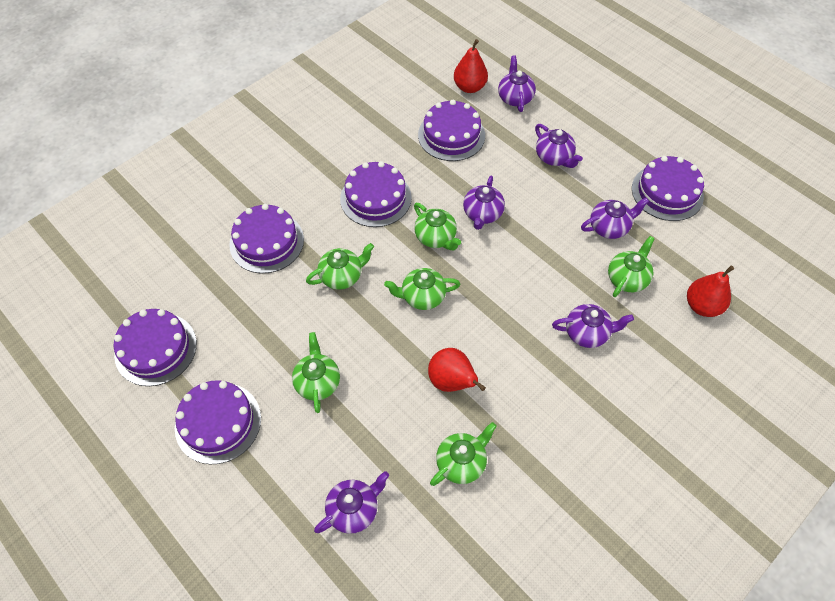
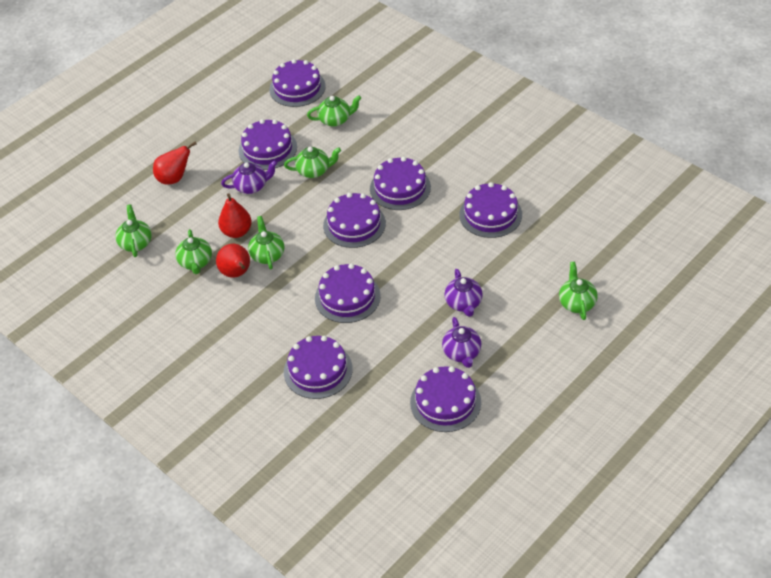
purple cake: 6 -> 8
purple teapot: 6 -> 3

